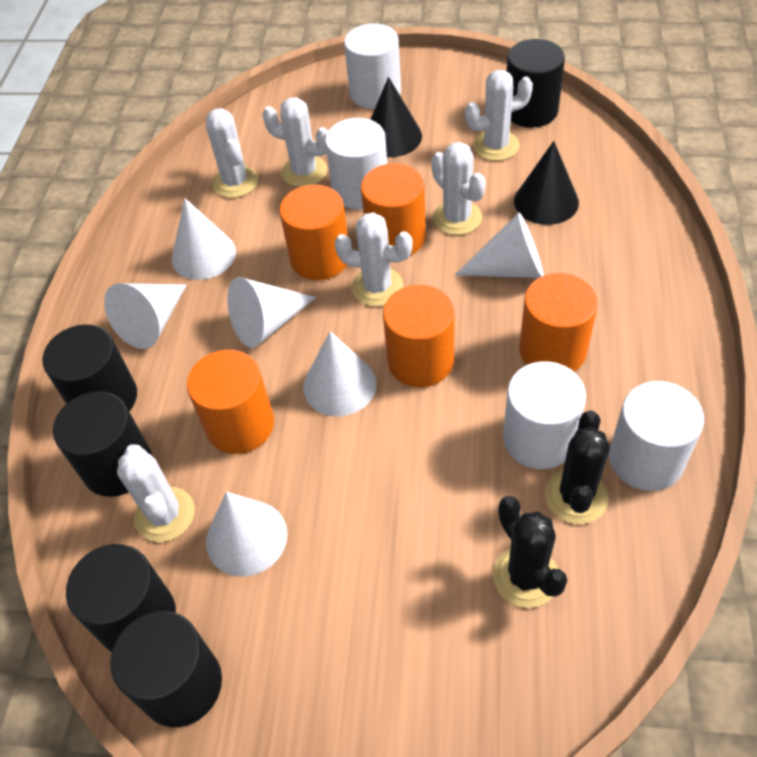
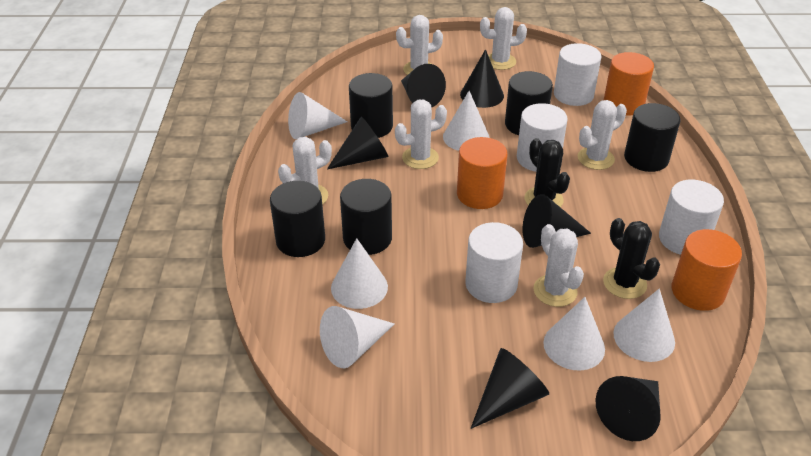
black cone: 2 -> 6
orange cylinder: 5 -> 3

